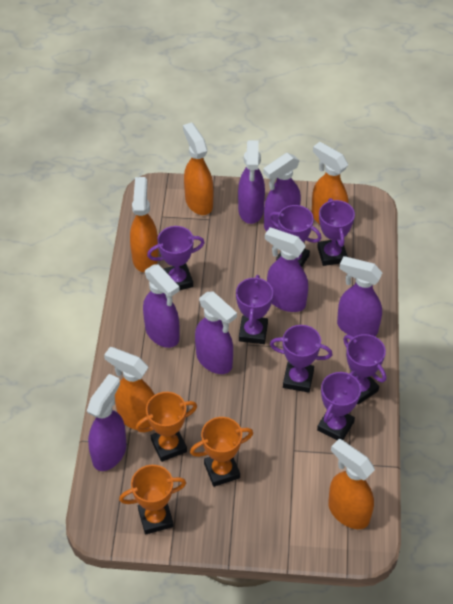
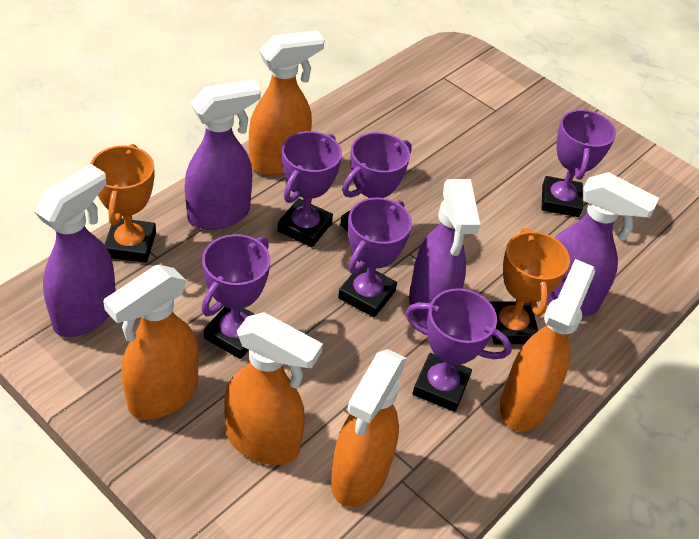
orange trophy: 3 -> 2
purple spray bottle: 7 -> 4
purple trophy: 7 -> 6

